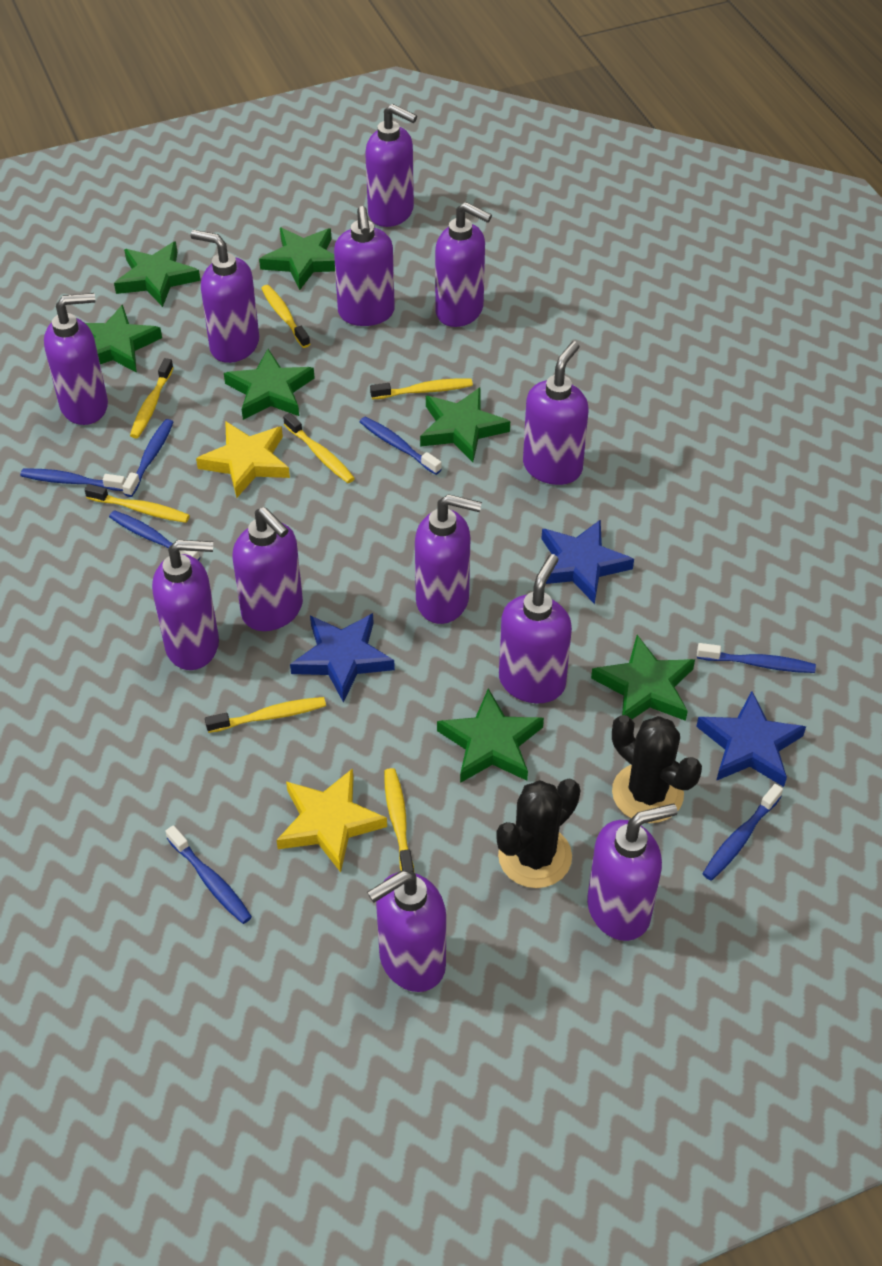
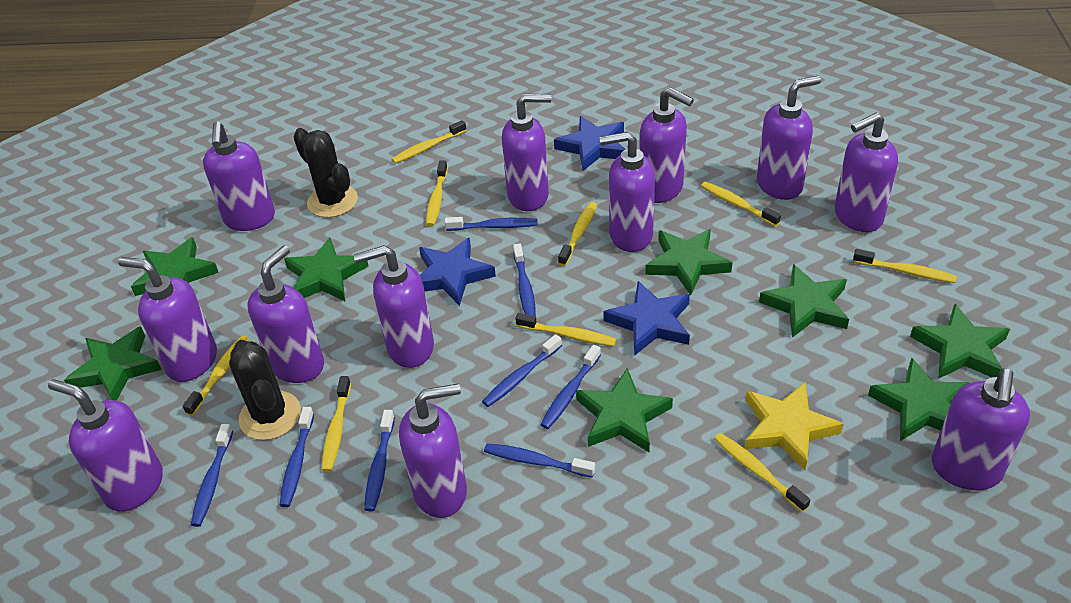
blue toothbrush: 7 -> 8
green star: 7 -> 8
yellow star: 2 -> 1
yellow toothbrush: 7 -> 9

